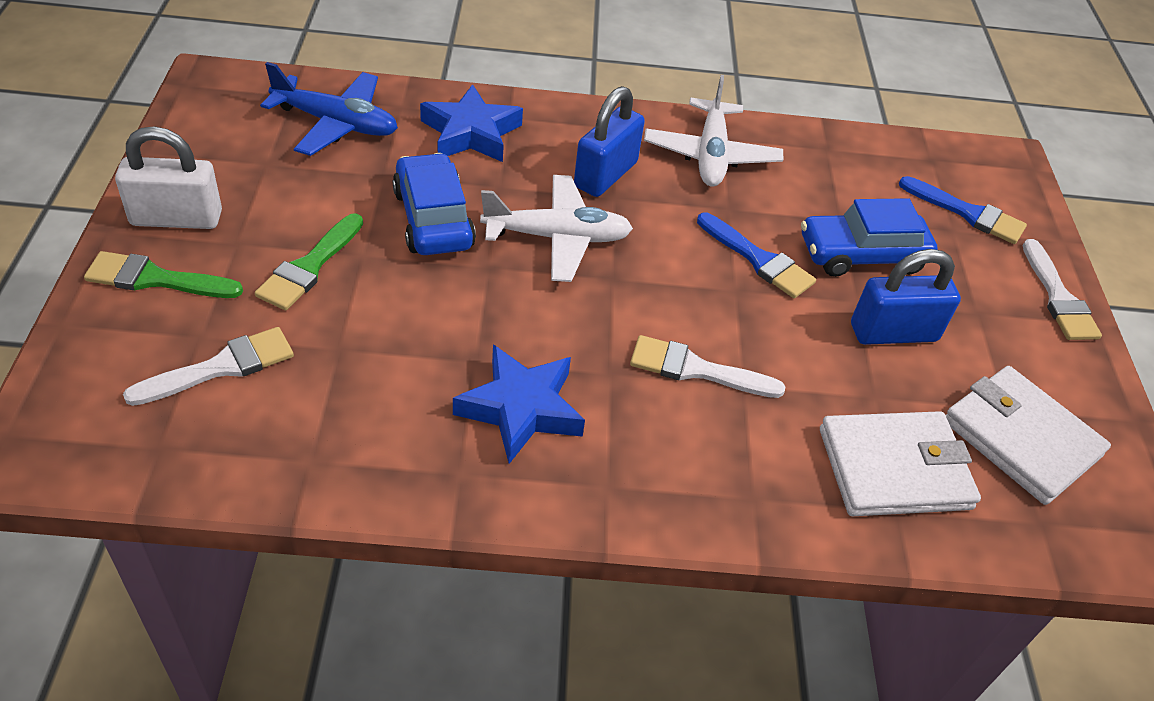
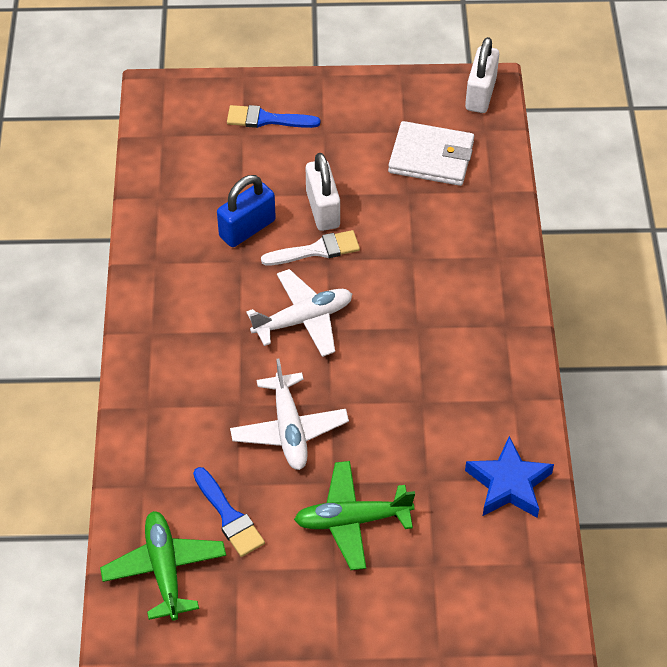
blue car: 2 -> 0
blue padlock: 2 -> 1
blue plane: 1 -> 0
blue star: 2 -> 1
green brush: 2 -> 0
green plane: 0 -> 2
white brush: 3 -> 1
white padlock: 1 -> 2
white wallet: 2 -> 1

